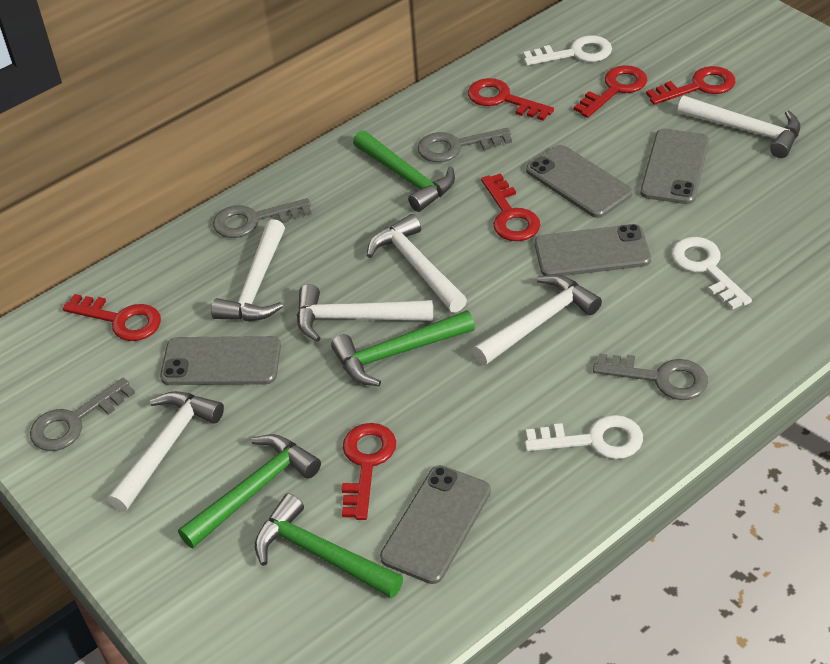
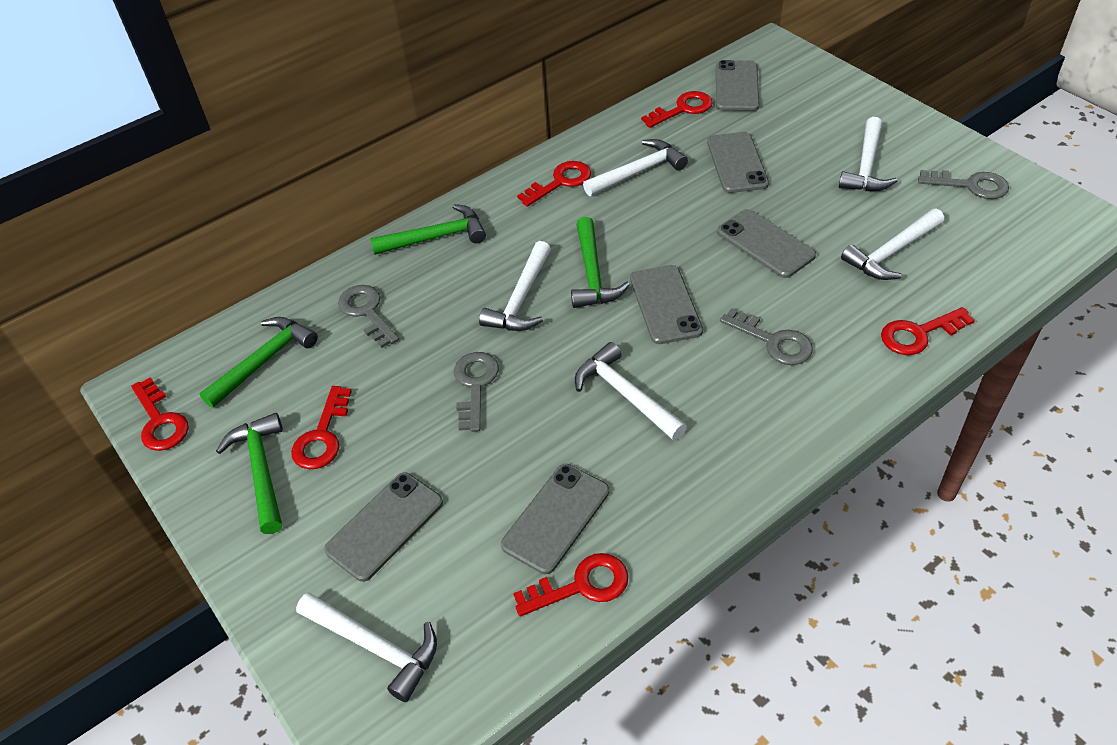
grey phone: 5 -> 6
white key: 3 -> 0

